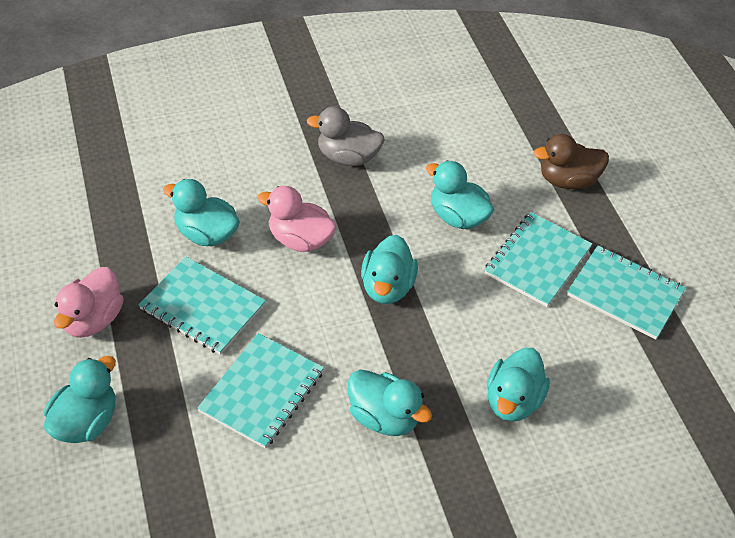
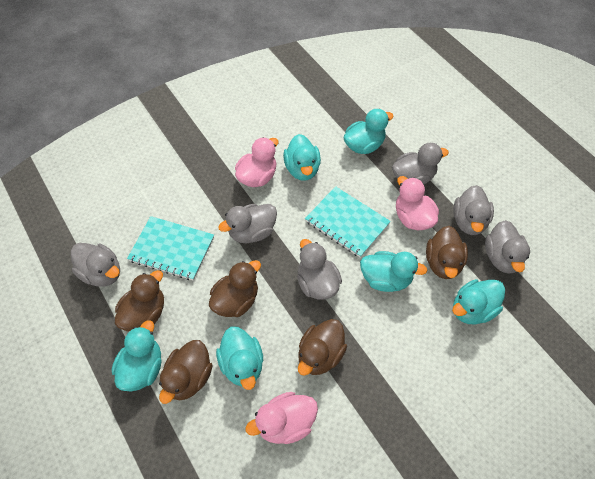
brown duck: 1 -> 5
grey duck: 1 -> 6
pink duck: 2 -> 3
turquoise notebook: 4 -> 2

